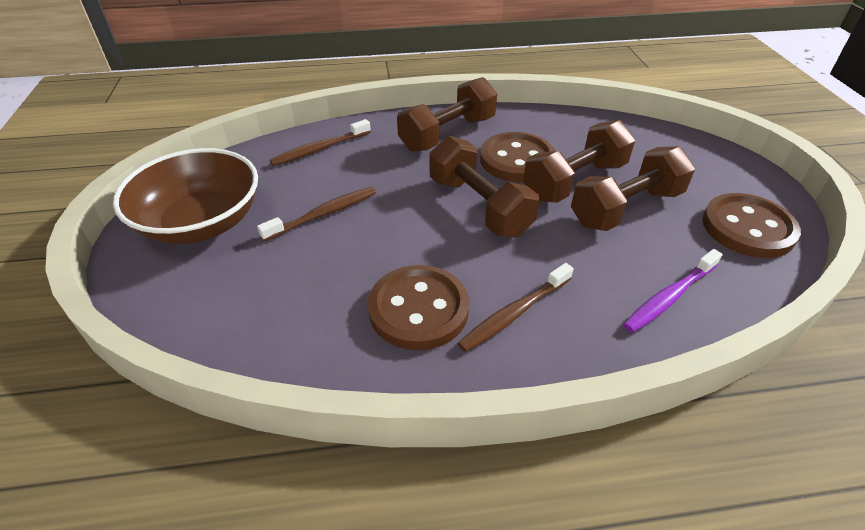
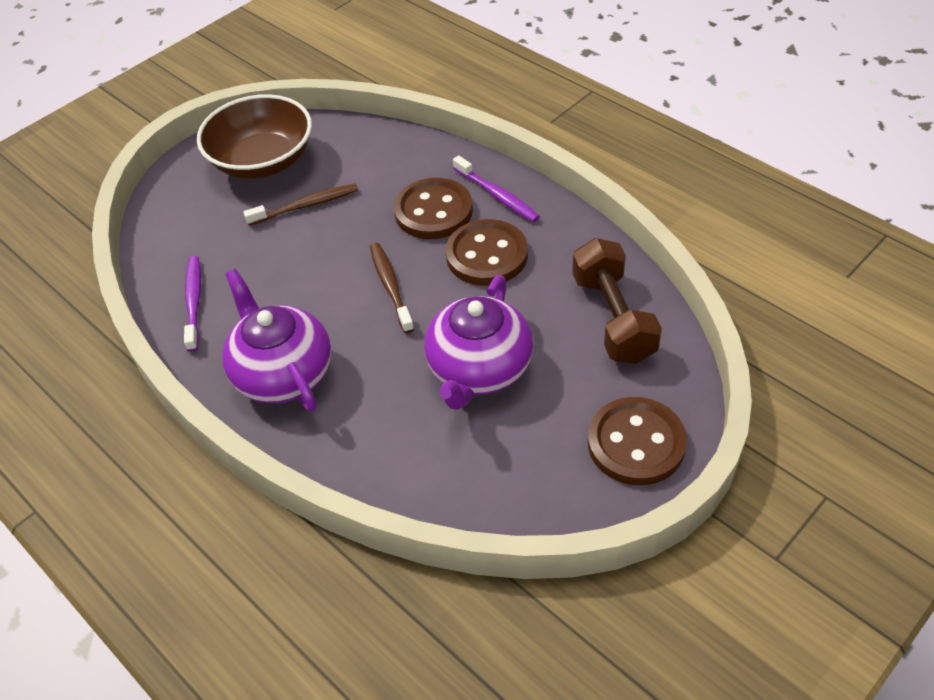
brown dumbbell: 4 -> 1
brown toothbrush: 3 -> 2
purple teapot: 0 -> 2
purple toothbrush: 1 -> 2

